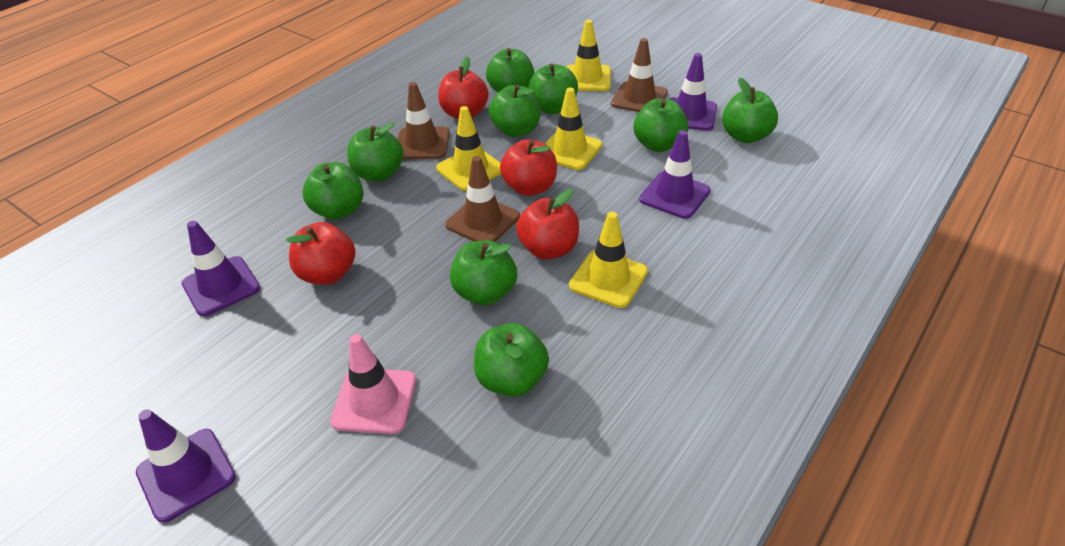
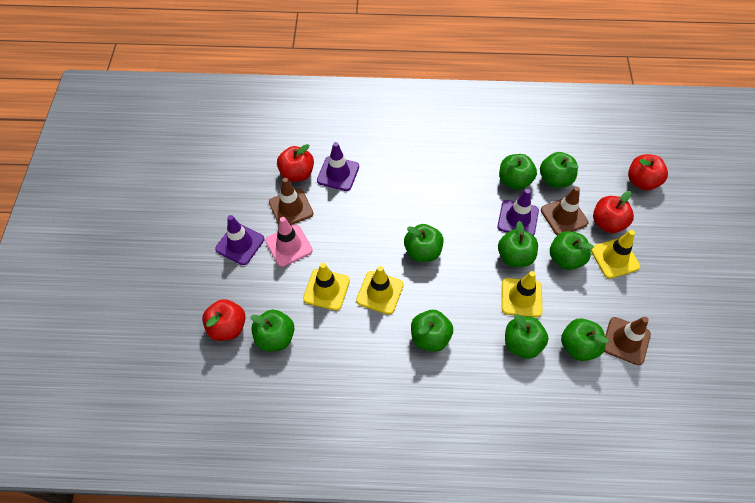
purple traffic cone: 4 -> 3

